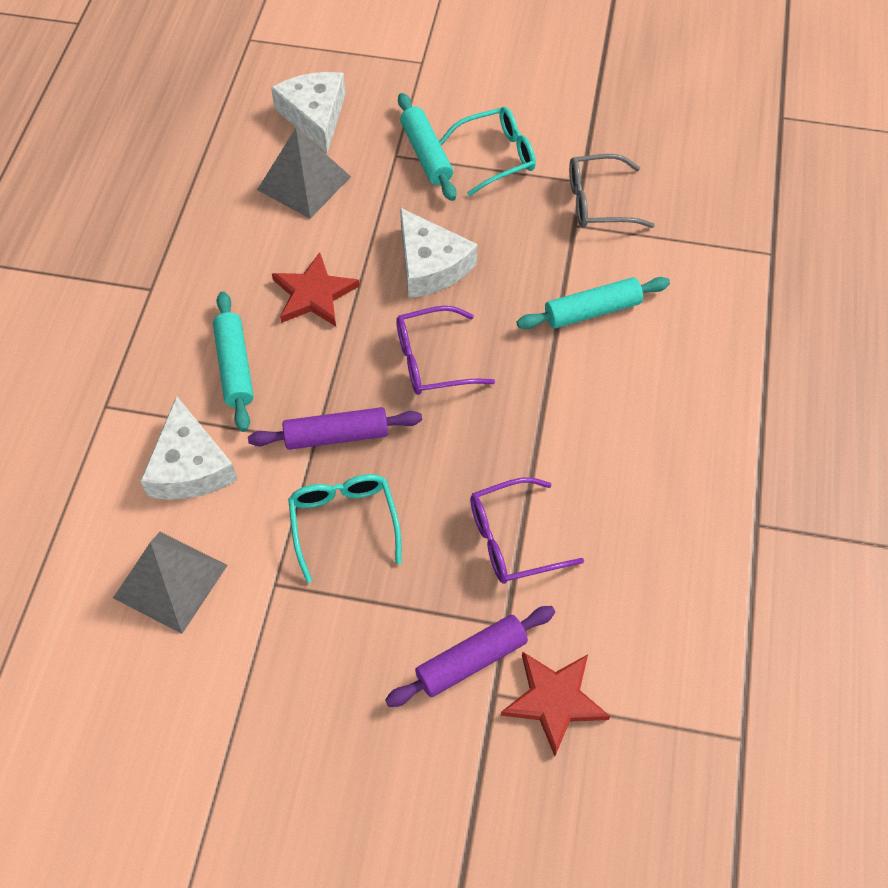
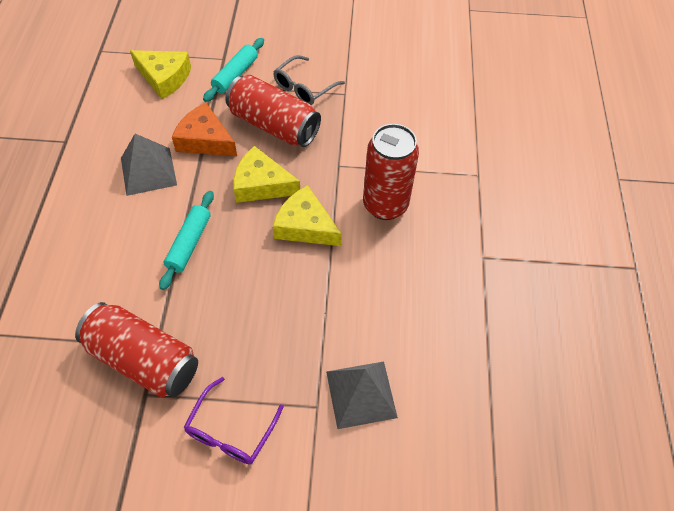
orange cheese: 0 -> 1
purple glasses: 2 -> 1
purple rolling pin: 2 -> 0
red can: 0 -> 3
red star: 2 -> 0
turquoise glasses: 2 -> 0
turquoise rolling pin: 3 -> 2
white cheese: 3 -> 0
yellow cheese: 0 -> 3

